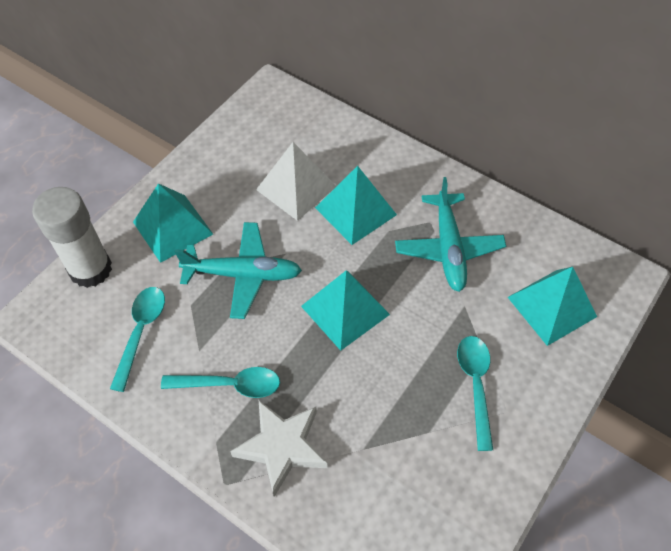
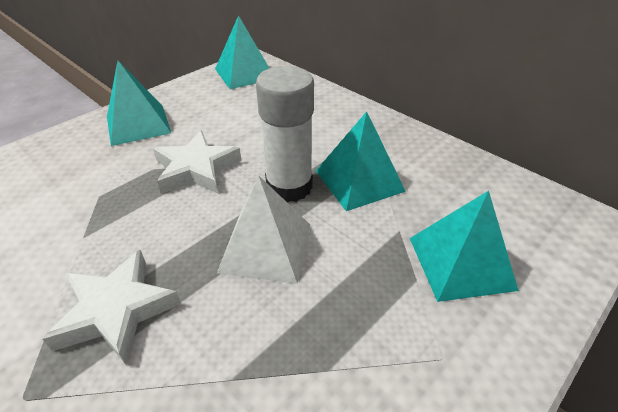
turquoise plane: 2 -> 0
turquoise spoon: 3 -> 0
white star: 1 -> 2

